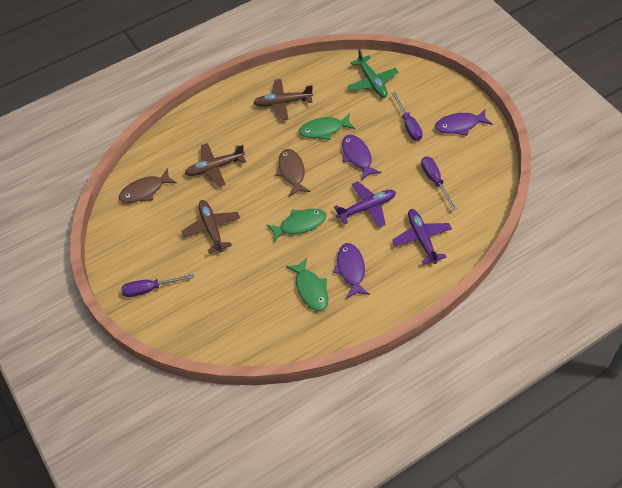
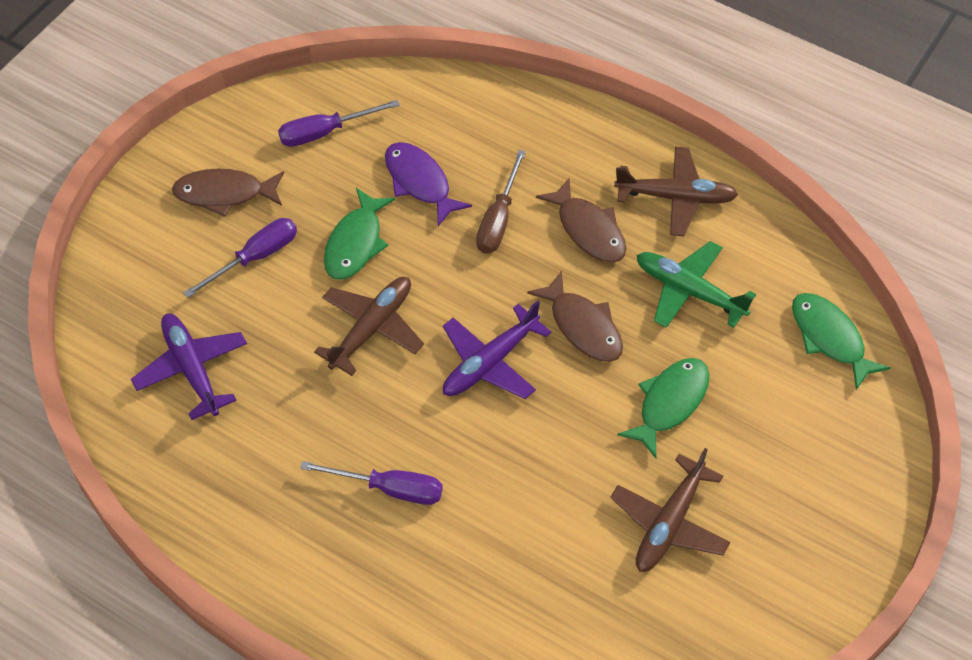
brown fish: 2 -> 3
brown screwdriver: 0 -> 1
purple fish: 3 -> 1

